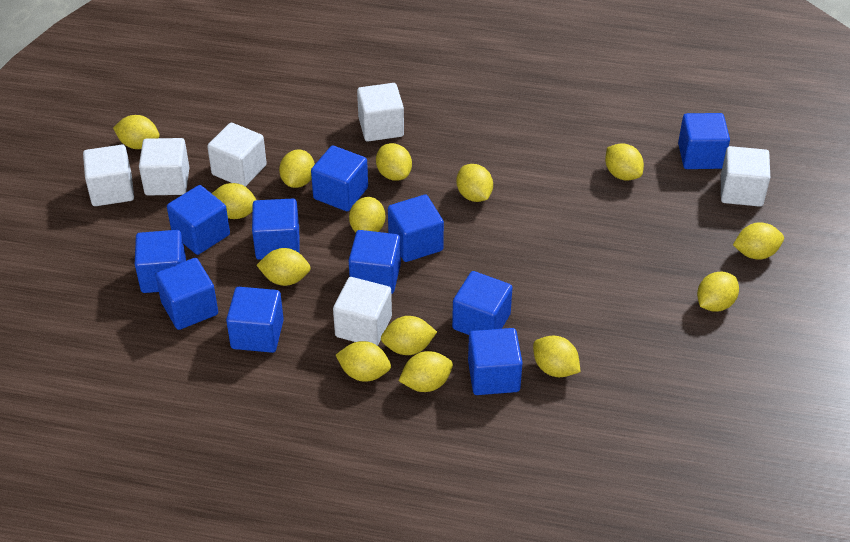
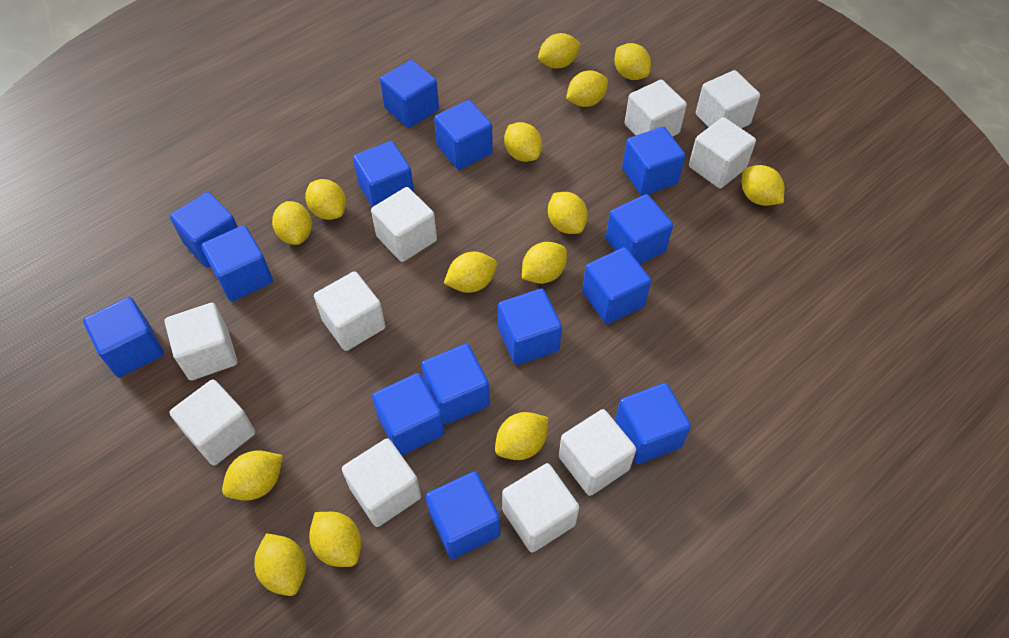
blue cube: 11 -> 14
white cube: 6 -> 10

